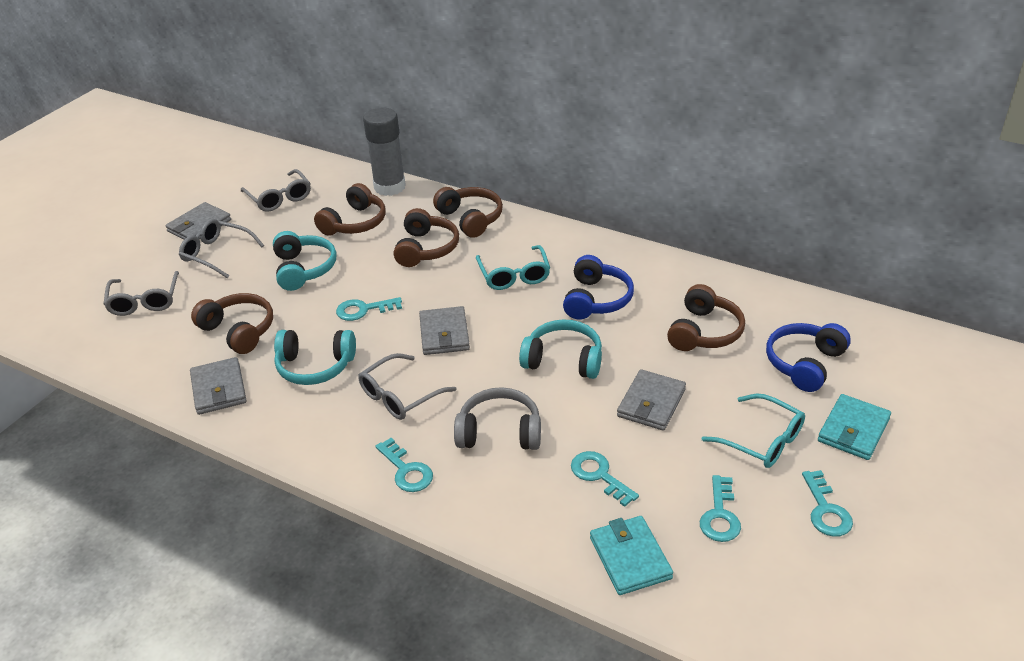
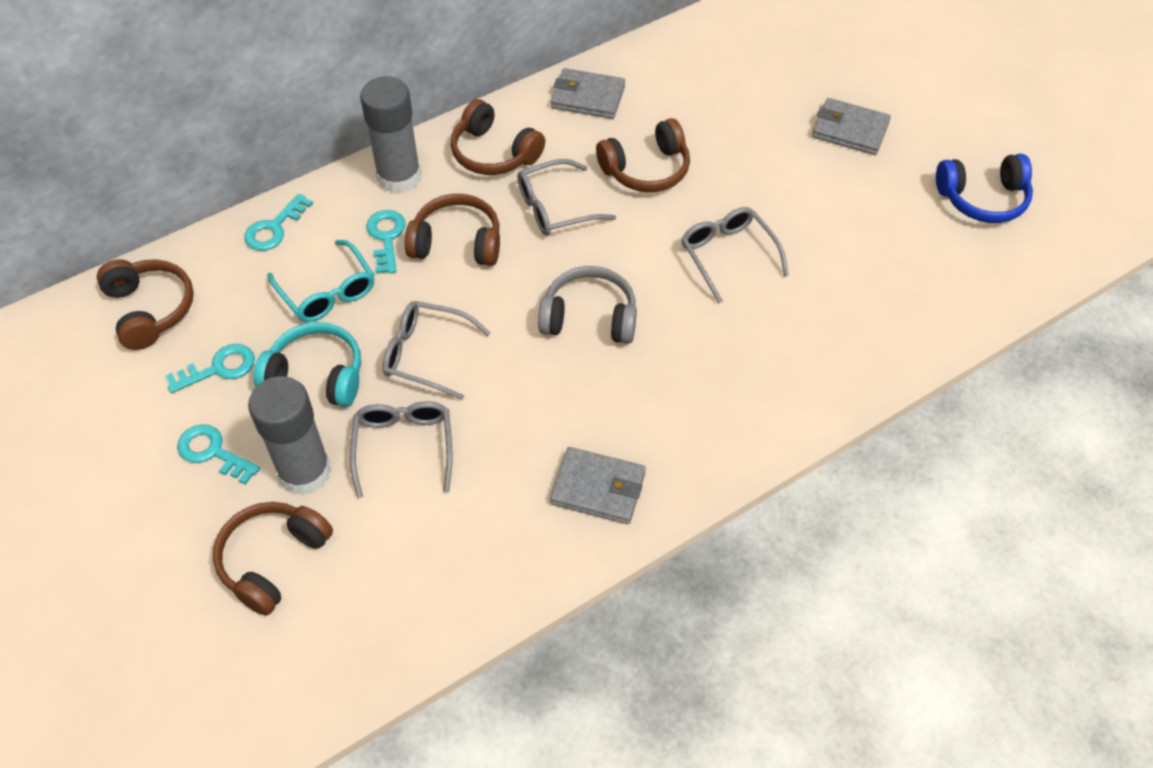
blue headphones: 2 -> 1
grey glue stick: 1 -> 2
grey wallet: 4 -> 3
turquoise glasses: 2 -> 1
turquoise headphones: 3 -> 1
turquoise key: 5 -> 4
turquoise wallet: 2 -> 0

